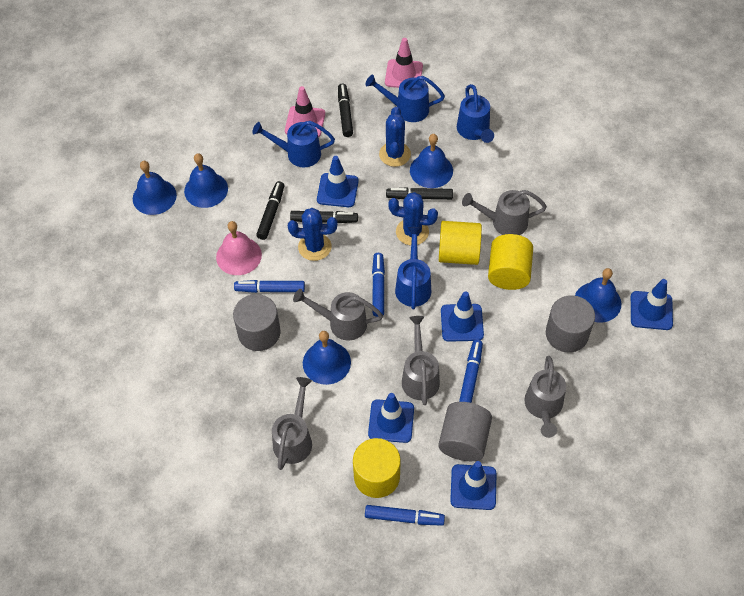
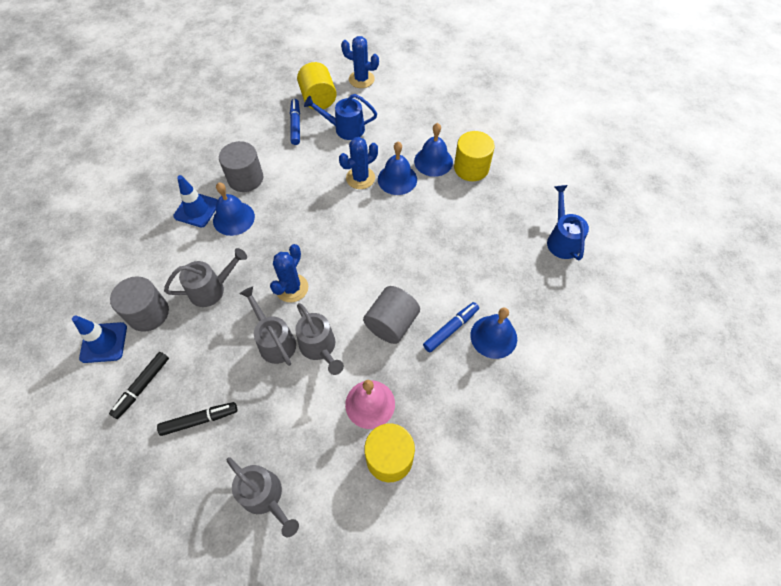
black marker: 4 -> 2
blue bell: 5 -> 4
blue marker: 4 -> 2
blue traffic cone: 5 -> 2
blue watering can: 4 -> 2
grey watering can: 5 -> 4
pink traffic cone: 2 -> 0

